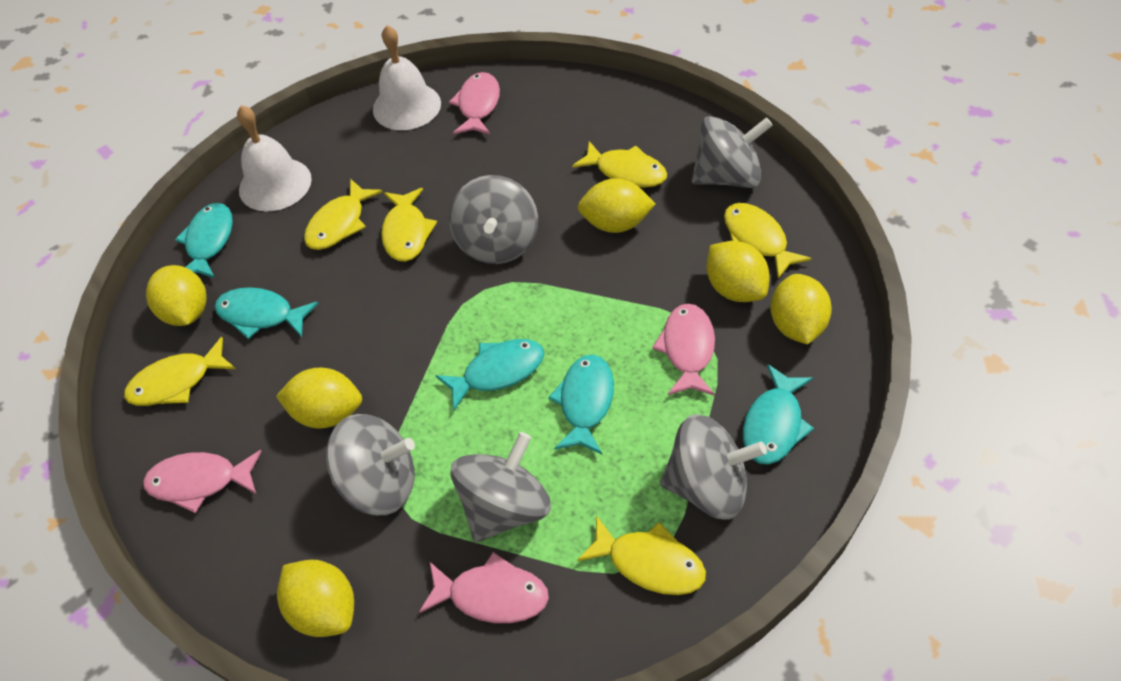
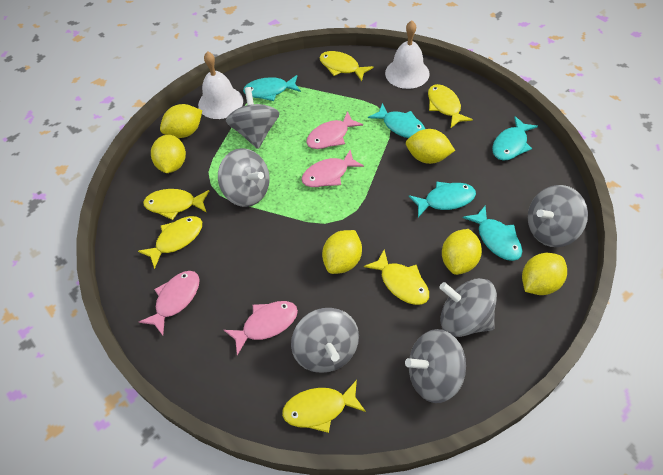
grey spinning top: 5 -> 6

